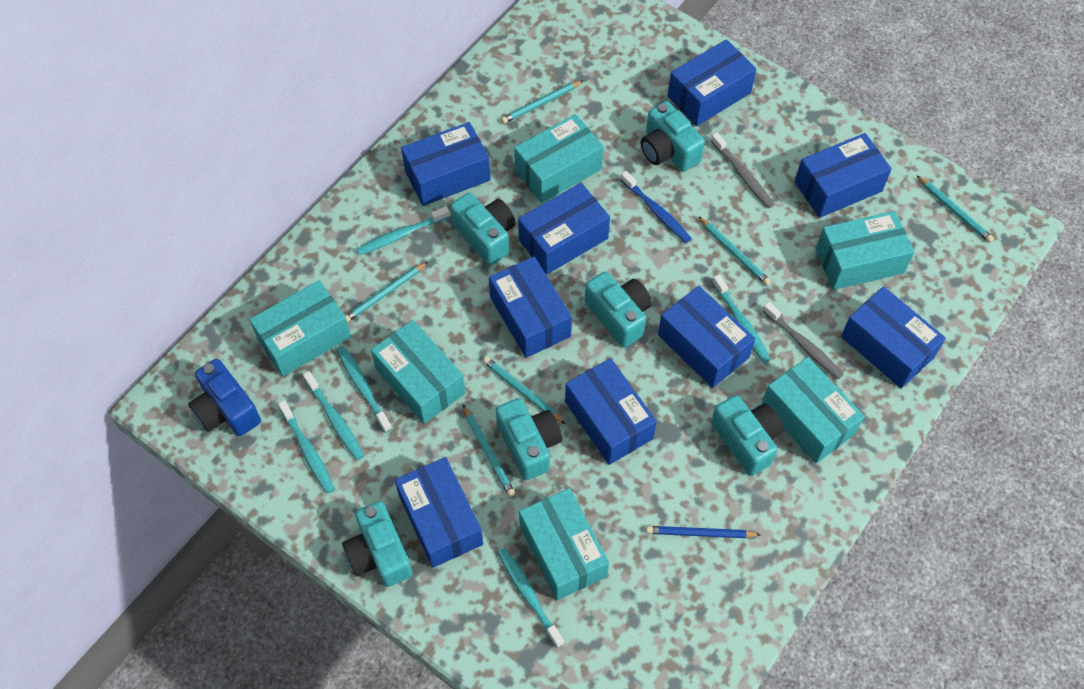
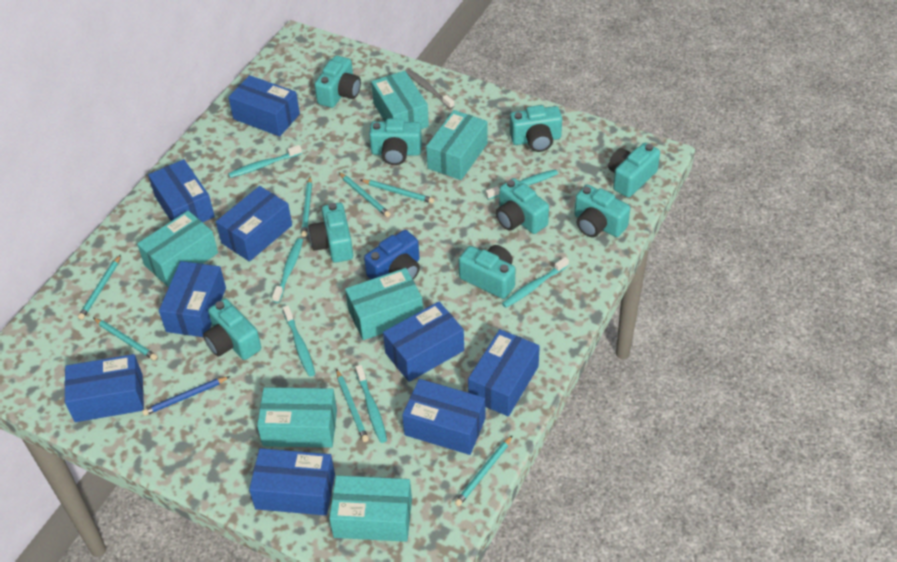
blue toothbrush: 1 -> 0
grey toothbrush: 2 -> 1
turquoise camera: 6 -> 9
turquoise pencil: 6 -> 7

